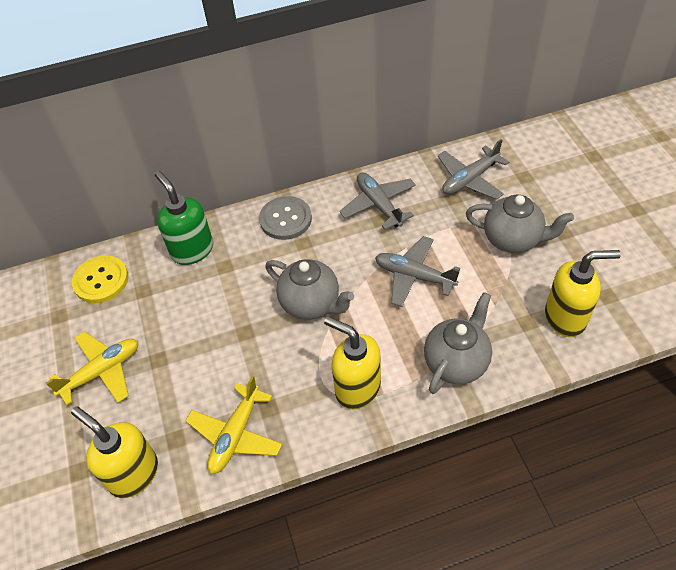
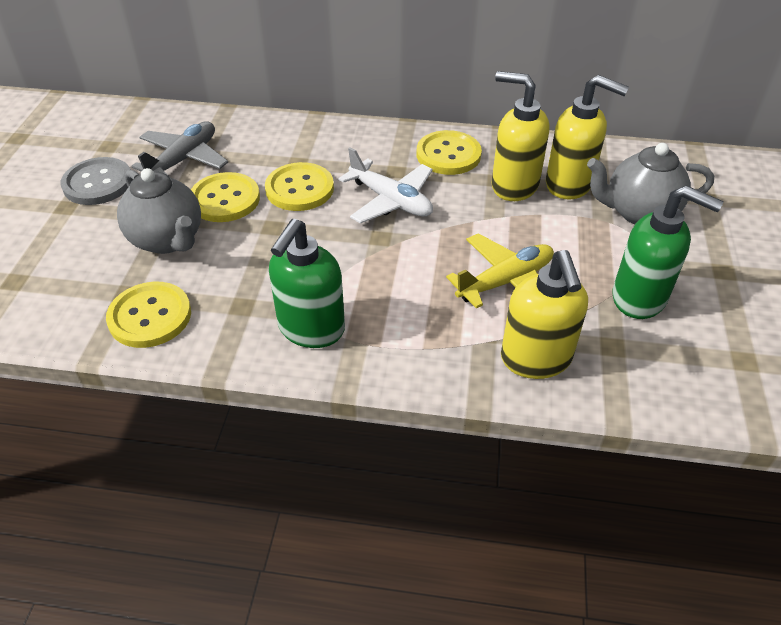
green soap dispenser: 1 -> 2
grey plane: 3 -> 1
grey teapot: 3 -> 2
white plane: 0 -> 1
yellow button: 1 -> 4
yellow plane: 2 -> 1

